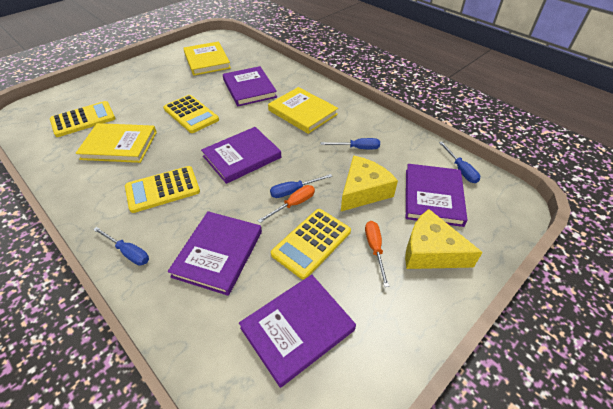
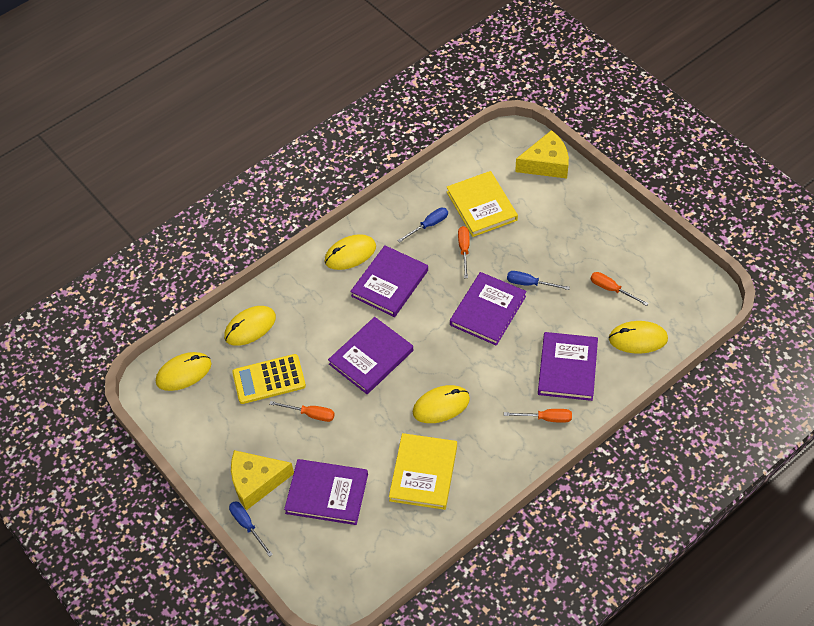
blue screwdriver: 4 -> 3
orange screwdriver: 2 -> 4
yellow book: 3 -> 2
yellow calculator: 4 -> 1
yellow mouse: 0 -> 5

